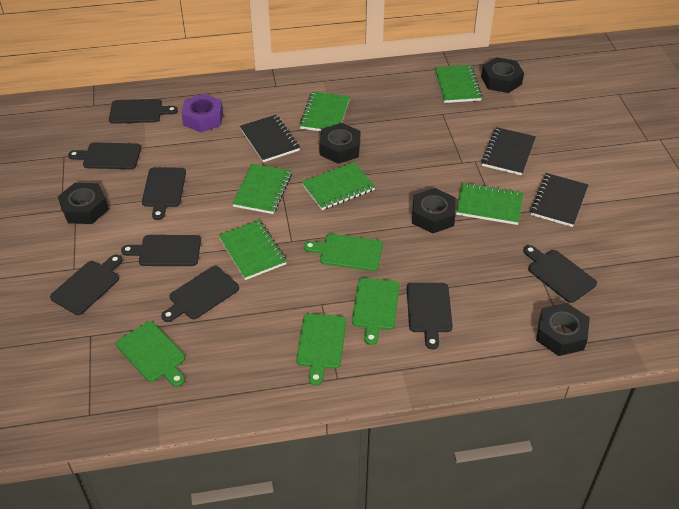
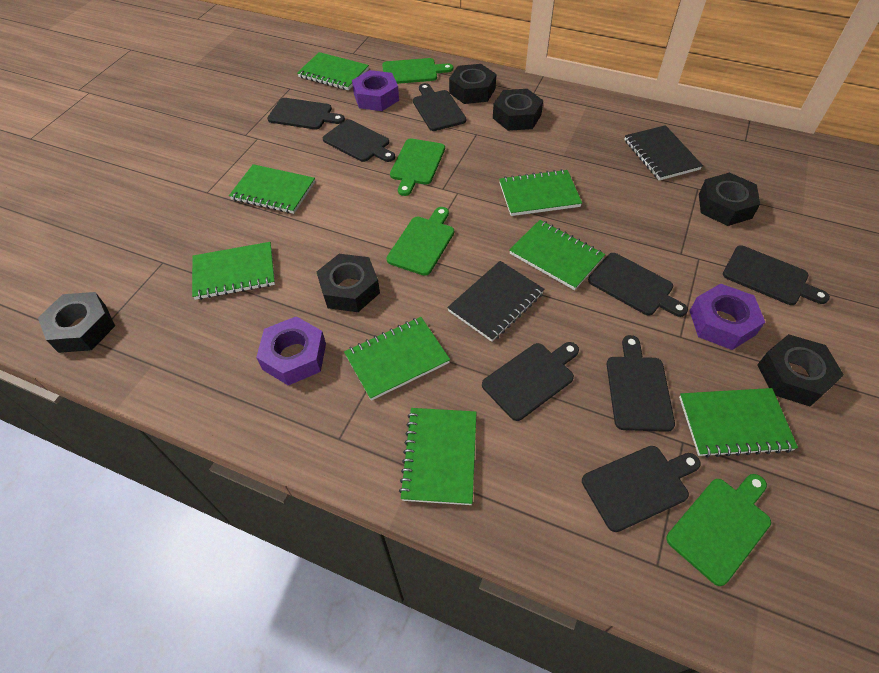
black notebook: 3 -> 2
black nut: 5 -> 6
green notebook: 6 -> 8
purple nut: 1 -> 3

